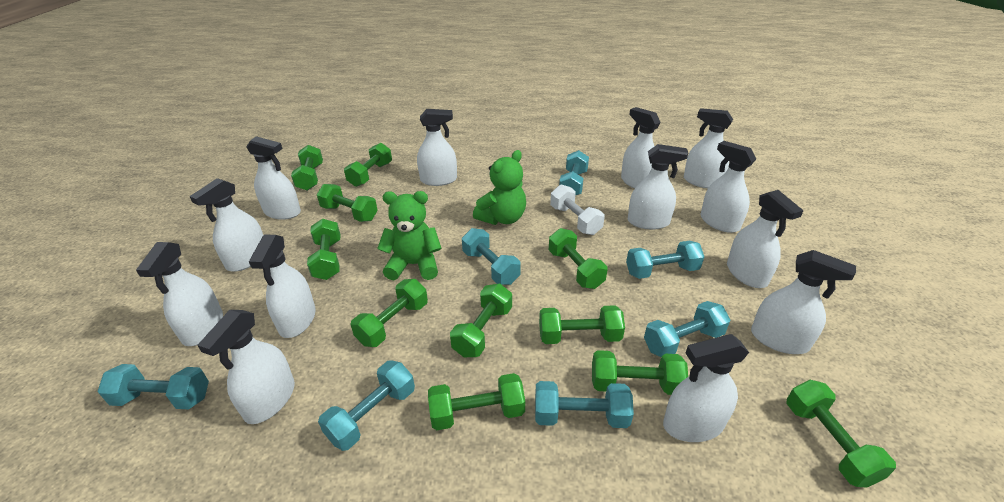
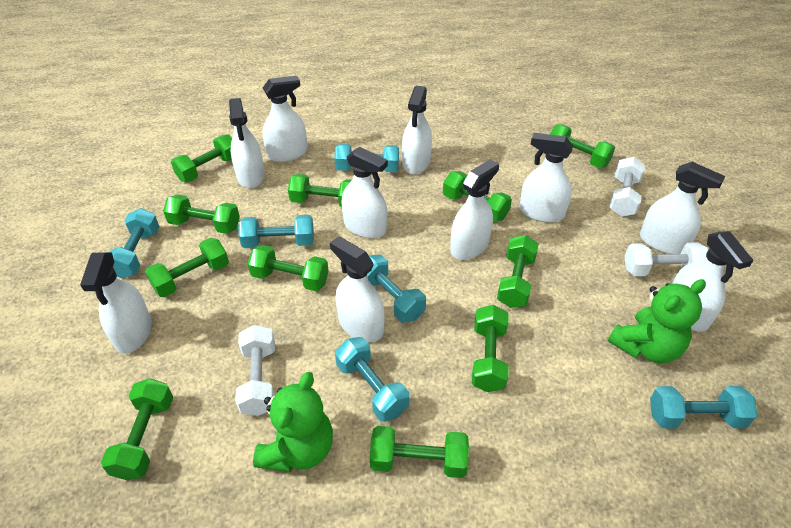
turquoise dumbbell: 7 -> 6
white dumbbell: 1 -> 3
white spray bottle: 13 -> 10

